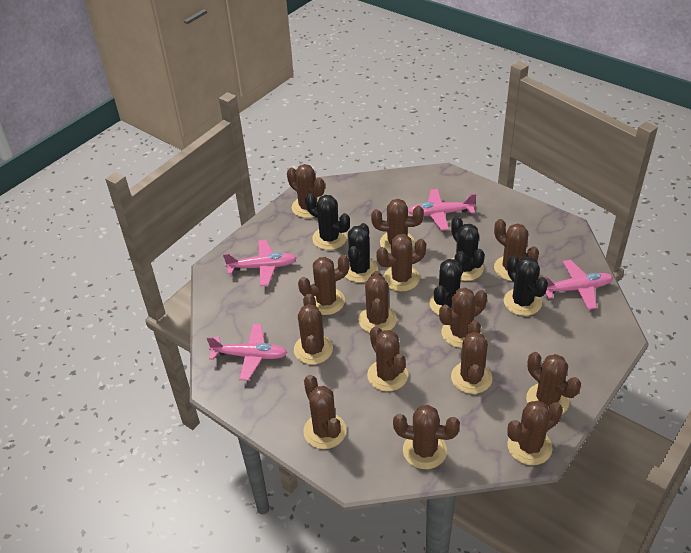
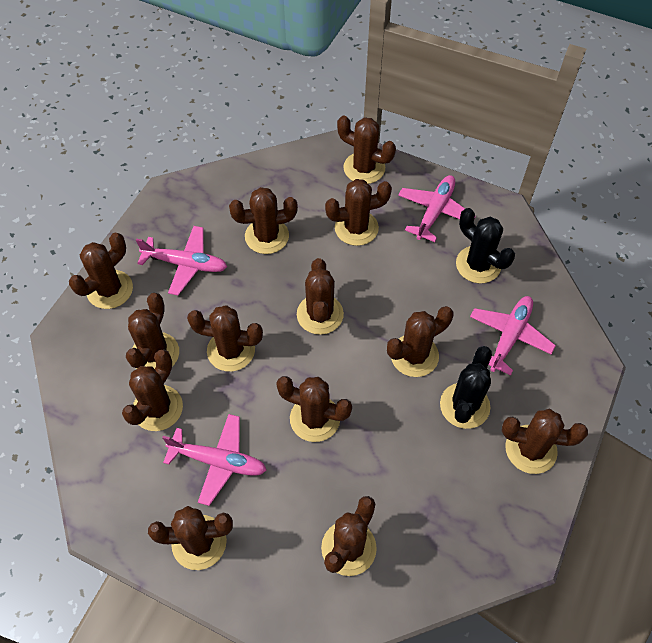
black cactus: 5 -> 2
brown cactus: 14 -> 13

